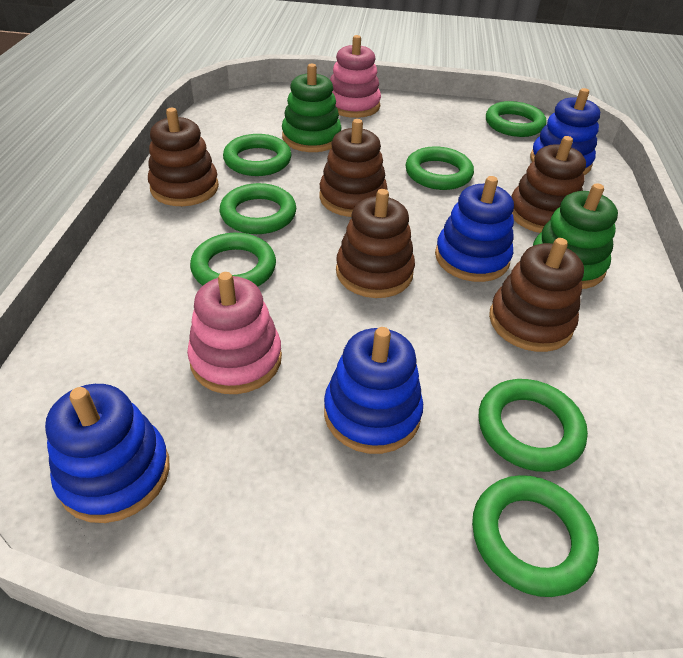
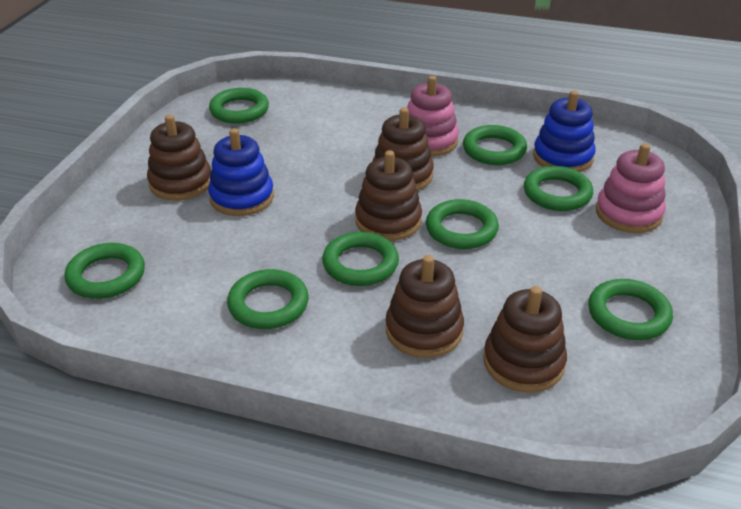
blue stacking toy: 4 -> 2
green ring: 7 -> 8
green stacking toy: 2 -> 0

